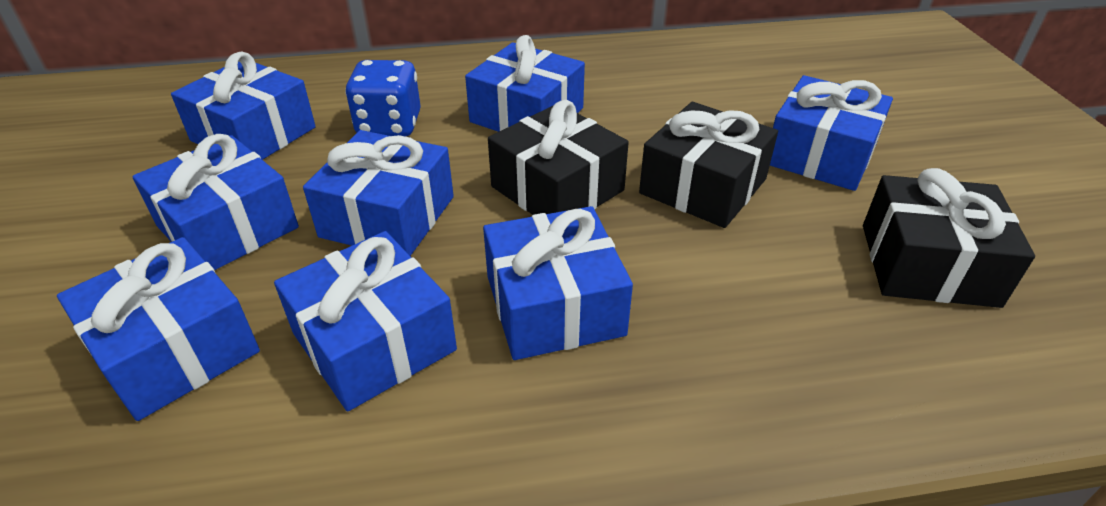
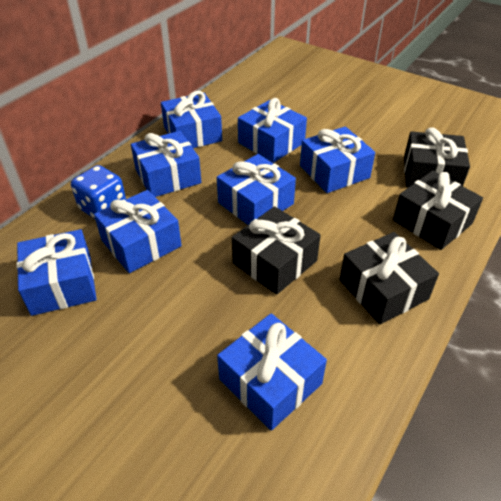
black gift: 3 -> 4

